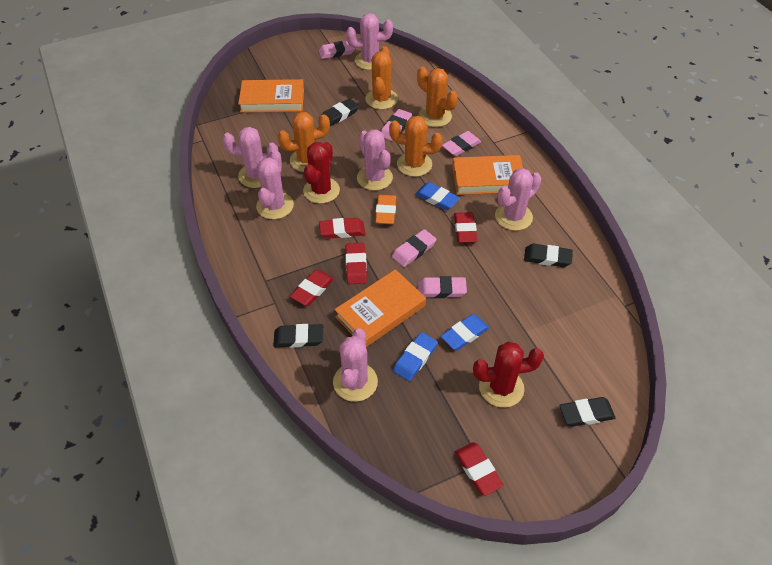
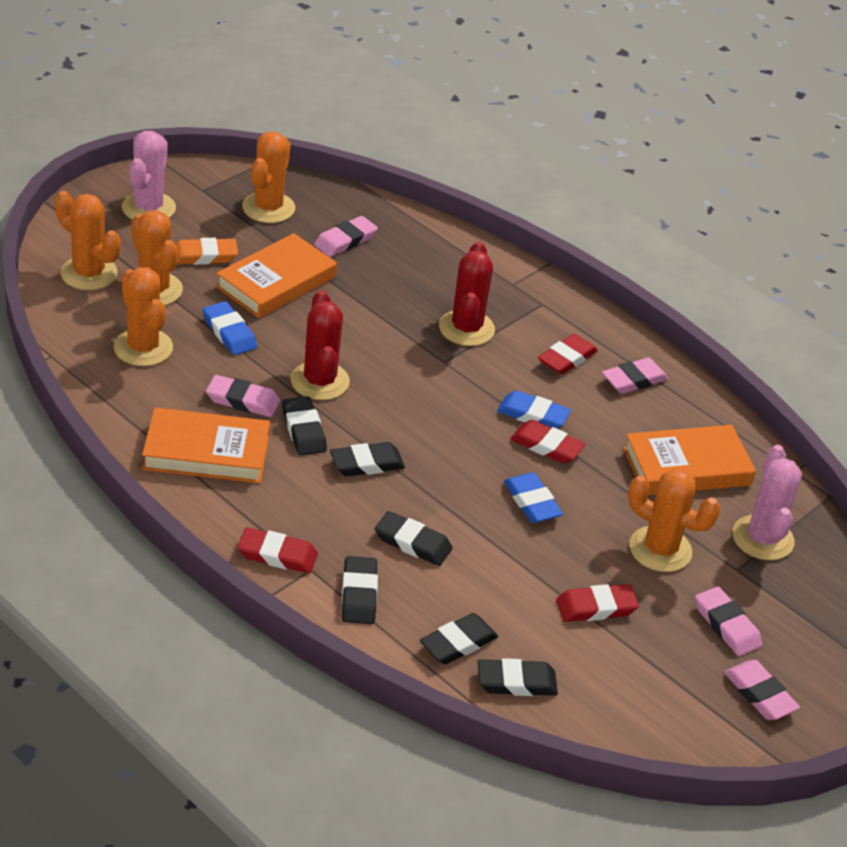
black eraser: 4 -> 6
orange cactus: 4 -> 5
pink cactus: 6 -> 2
red eraser: 5 -> 4

